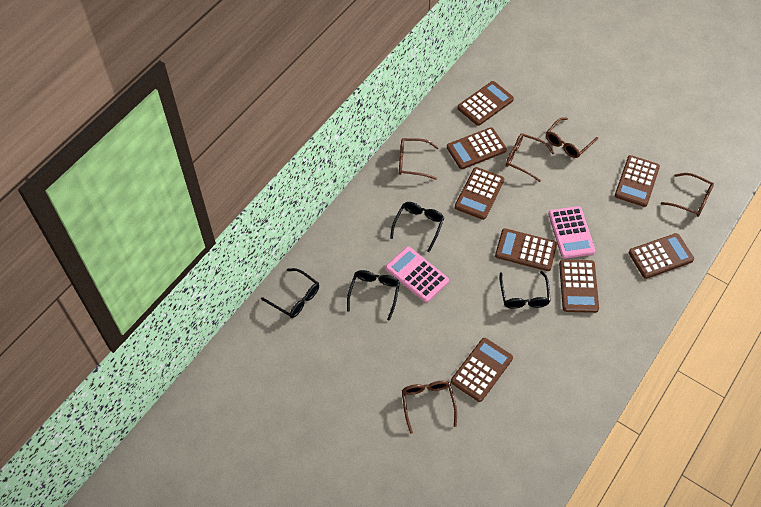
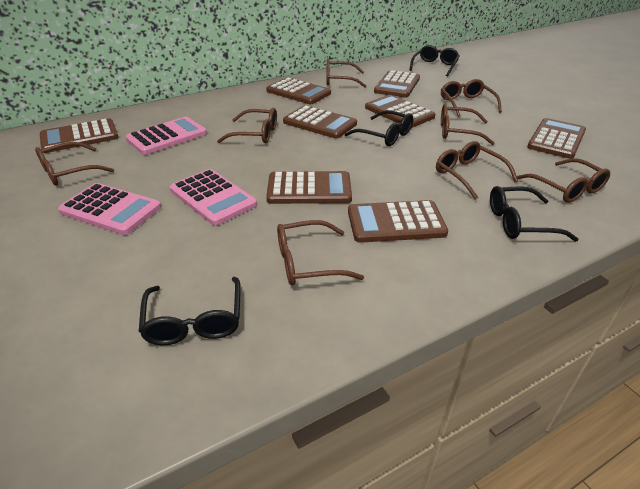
brown glasses: 5 -> 8
pink calculator: 2 -> 3

